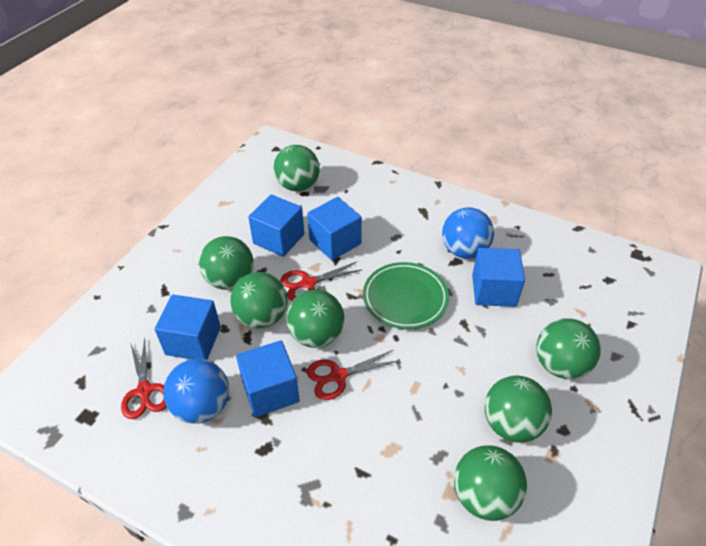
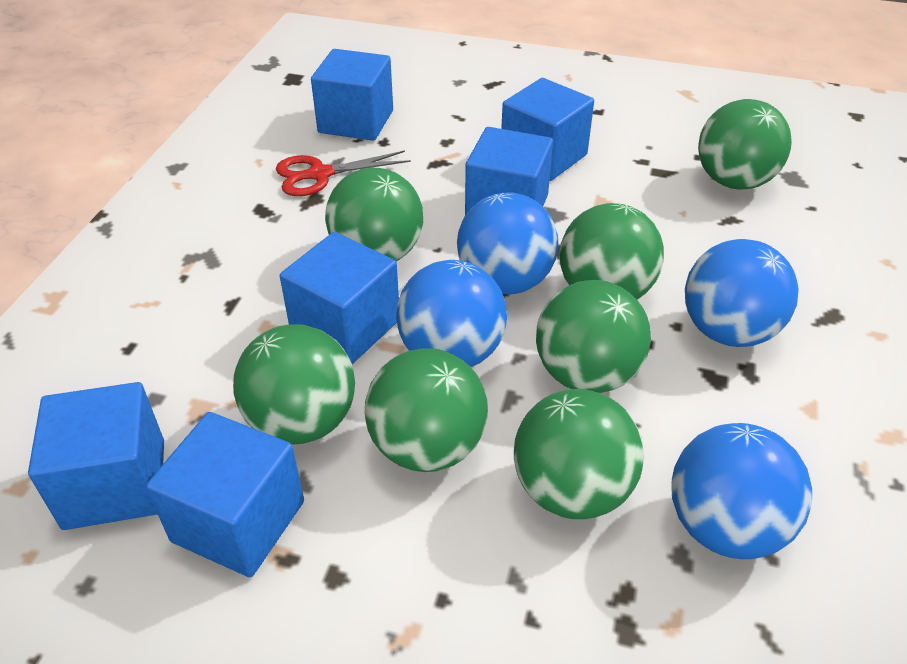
blue ball: 2 -> 4
blue cube: 5 -> 6
green plate: 1 -> 0
red scissors: 3 -> 1

